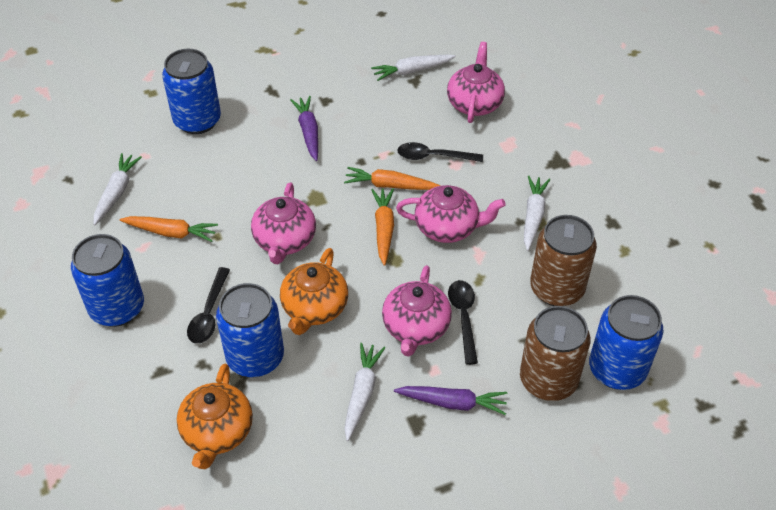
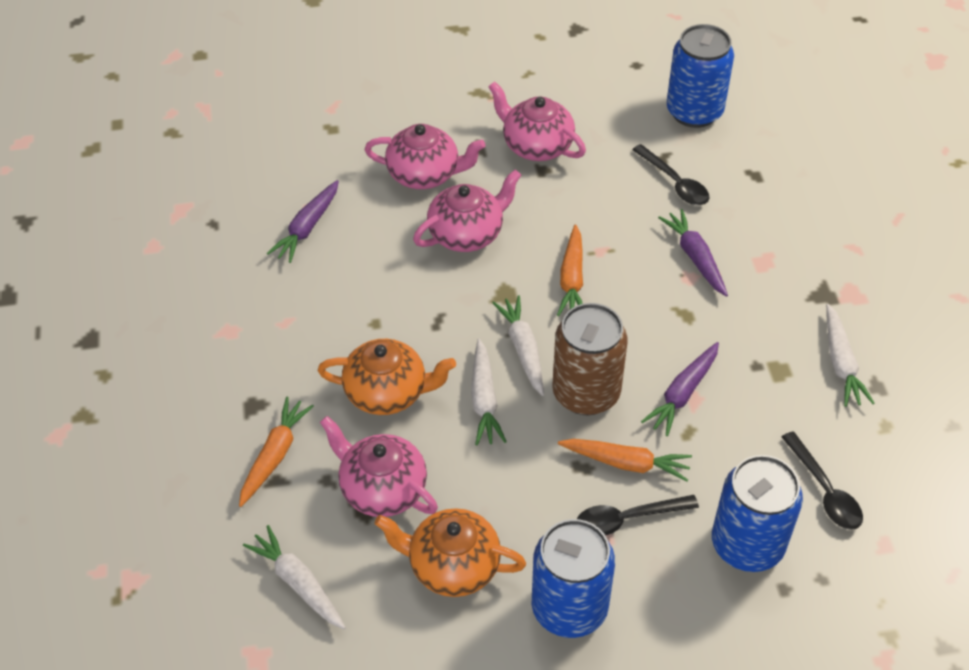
blue can: 4 -> 3
brown can: 2 -> 1
purple carrot: 2 -> 3

